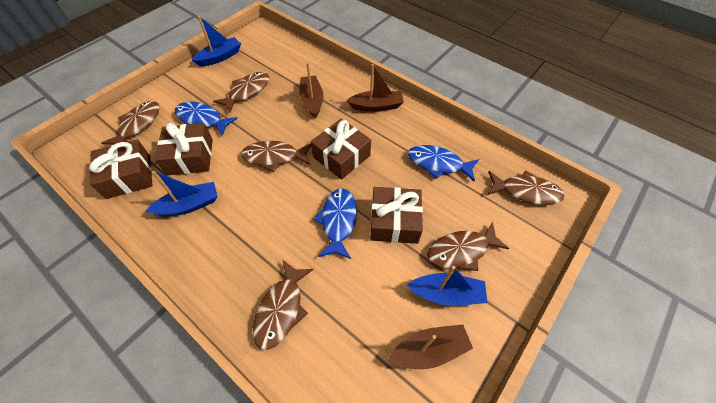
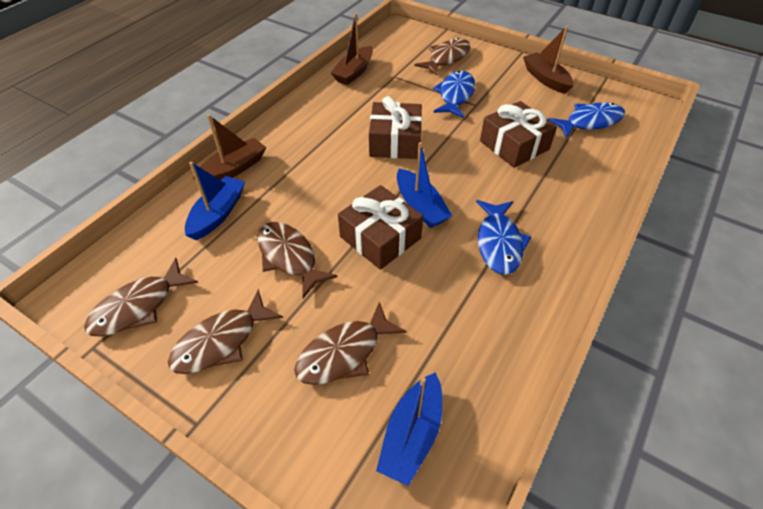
brown fish: 6 -> 5
brown gift: 4 -> 3

